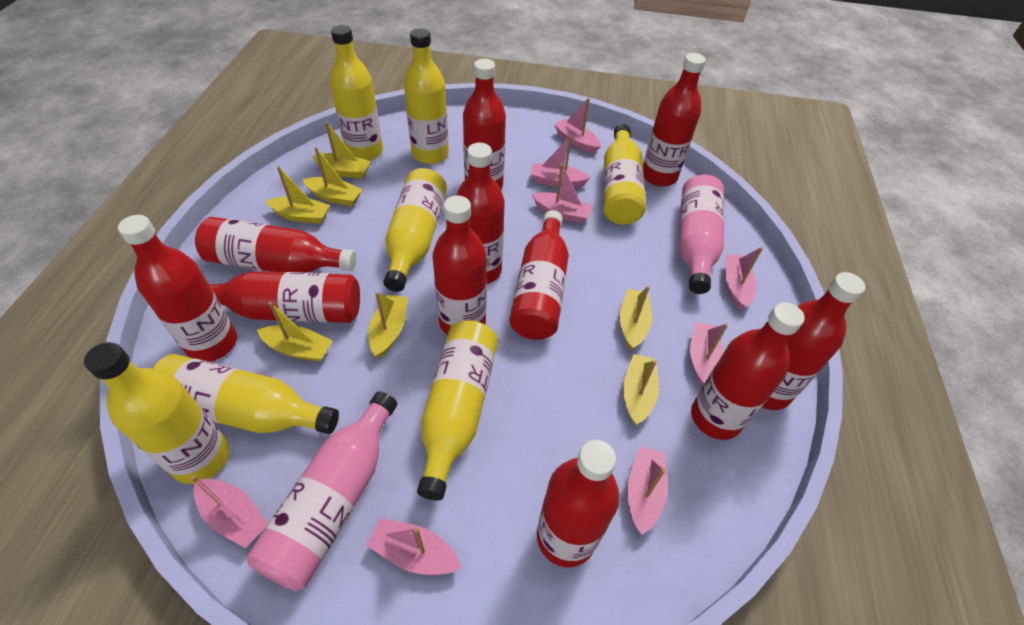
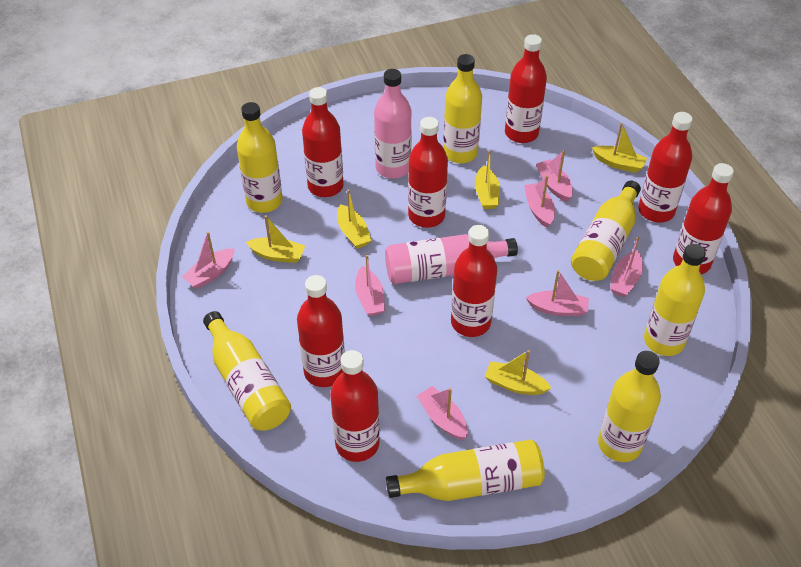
pink boat: 8 -> 7
red bottle: 11 -> 8
yellow boat: 7 -> 5

